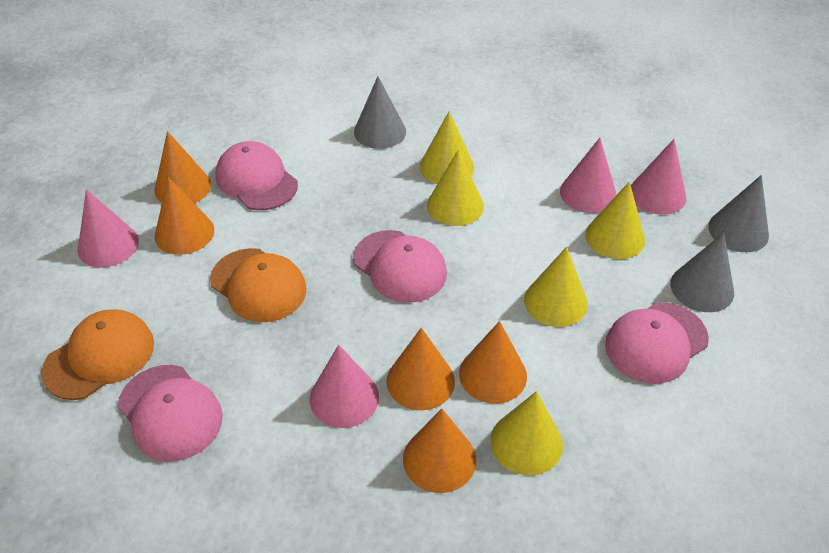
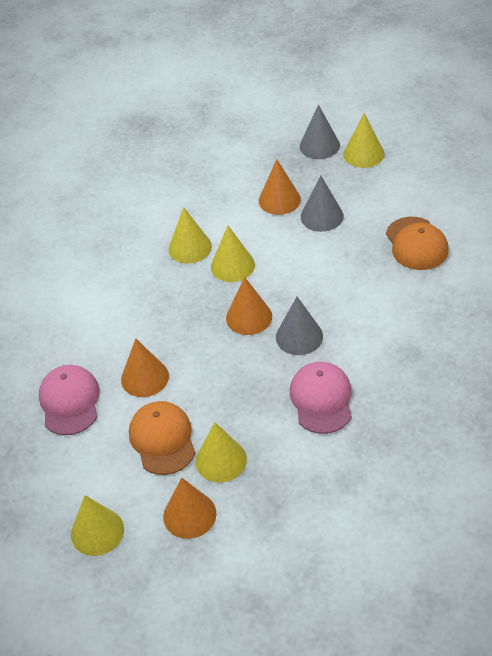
orange cone: 5 -> 4
pink cap: 4 -> 2
pink cone: 4 -> 0

